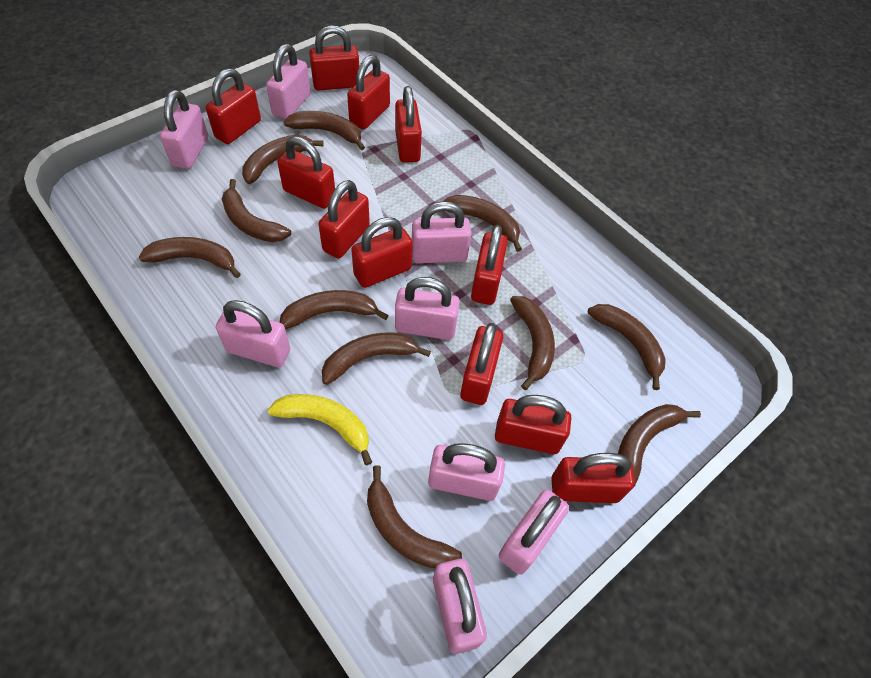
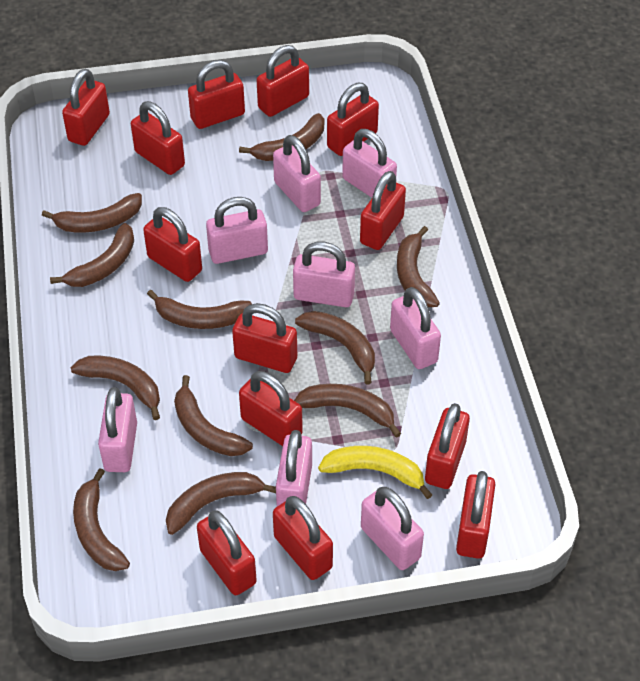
red padlock: 11 -> 13

